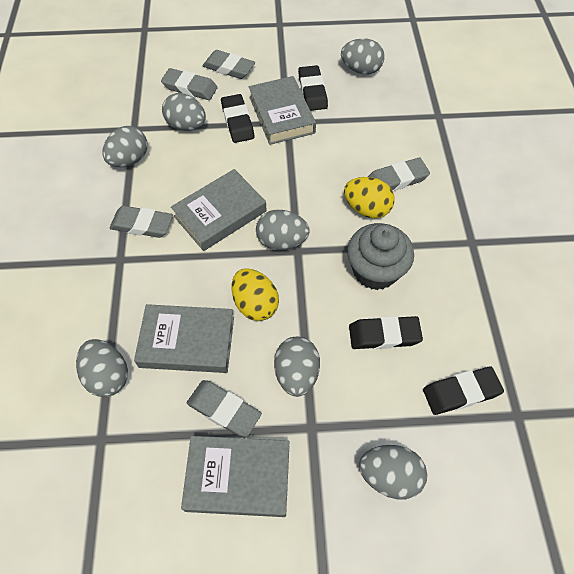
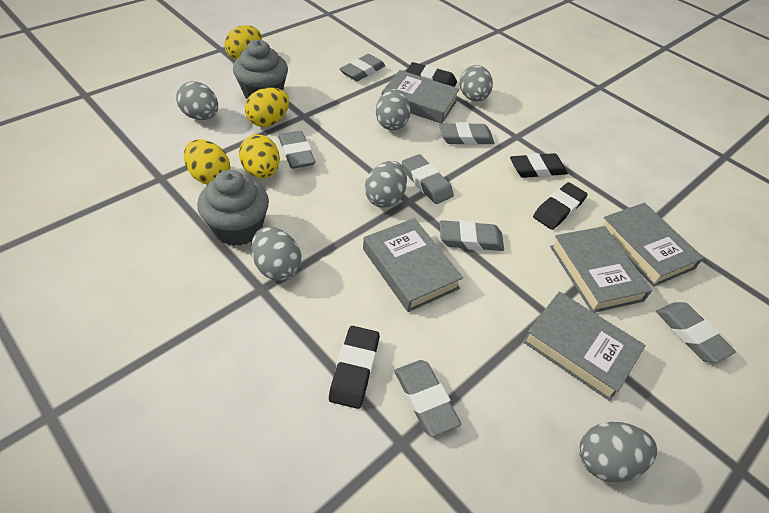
grey book: 4 -> 5
grey cupcake: 1 -> 2
grey egg: 7 -> 6
grey eraser: 5 -> 7
yellow egg: 2 -> 4

